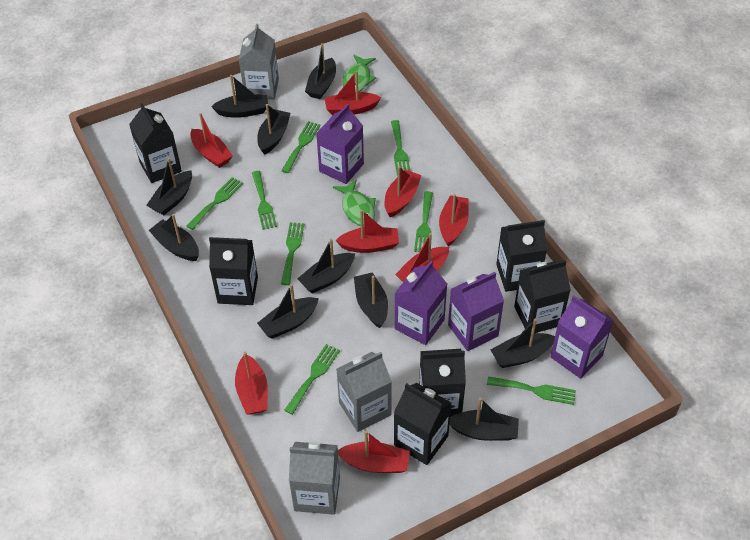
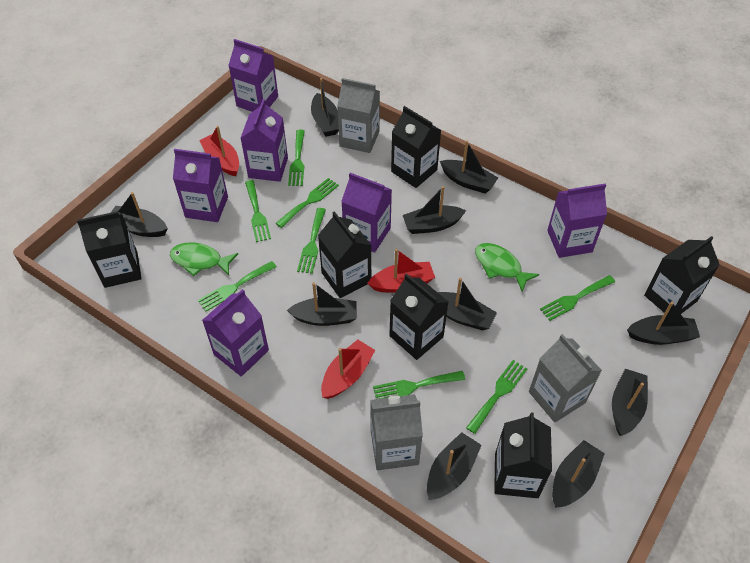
purple carton: 4 -> 6
red boat: 8 -> 3

